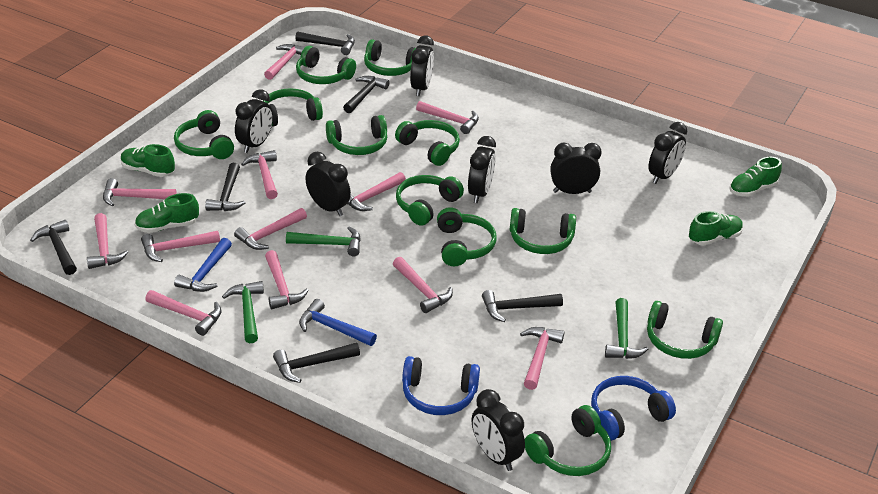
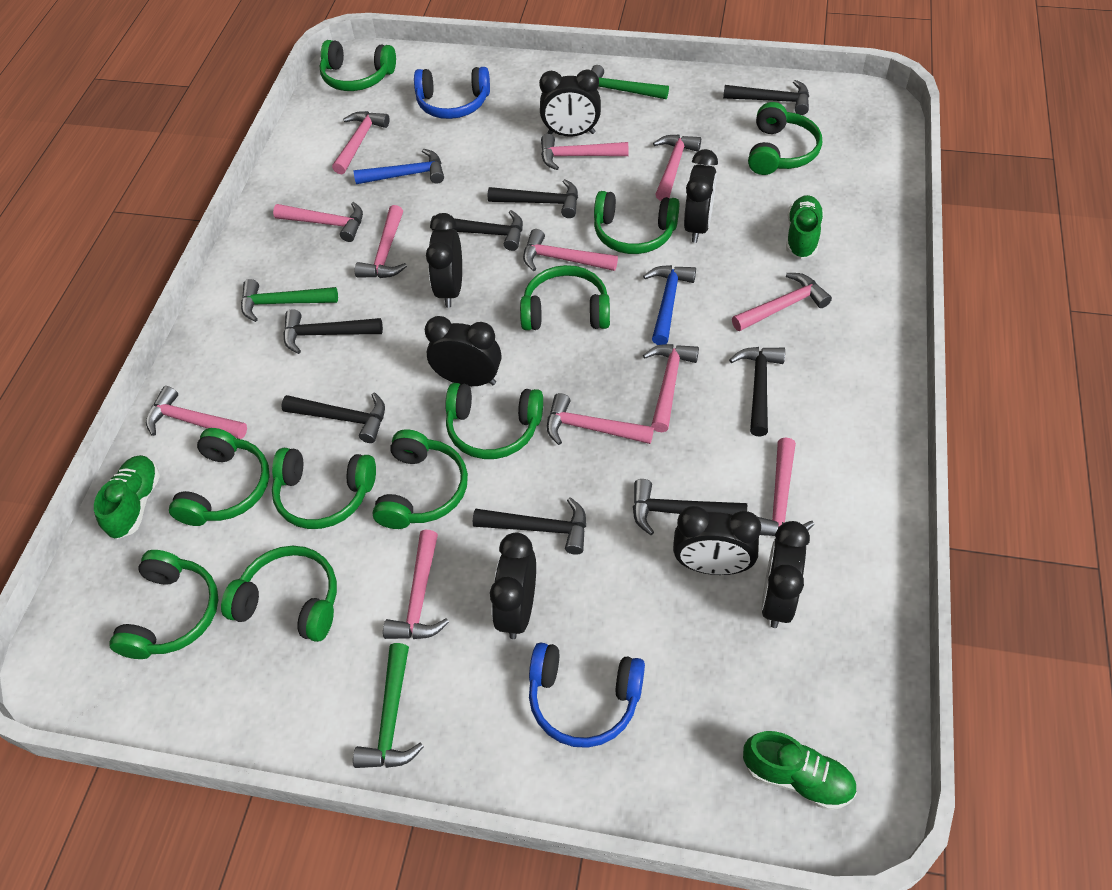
black hammer: 6 -> 8
green headphones: 11 -> 10
green shoe: 4 -> 3

